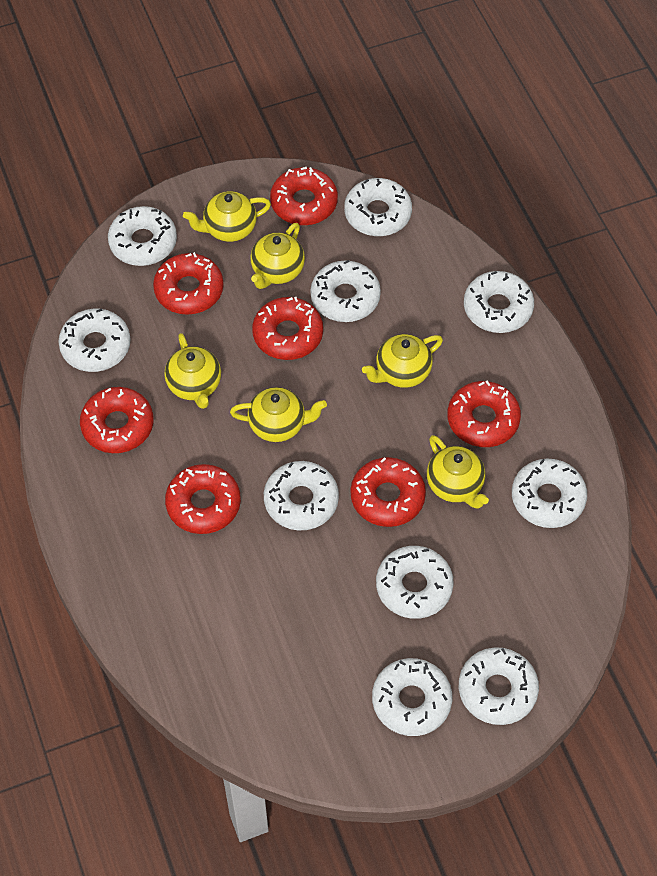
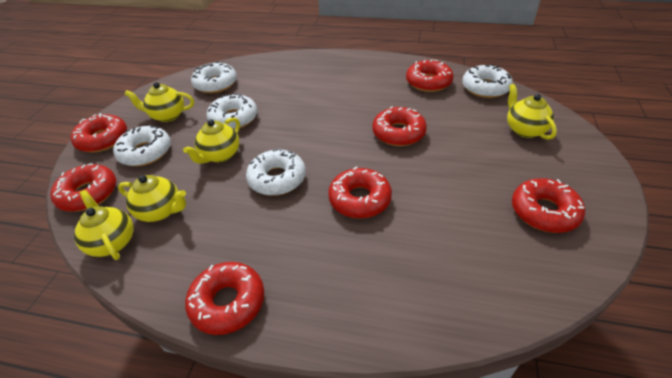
white donut: 10 -> 5
yellow teapot: 6 -> 5

